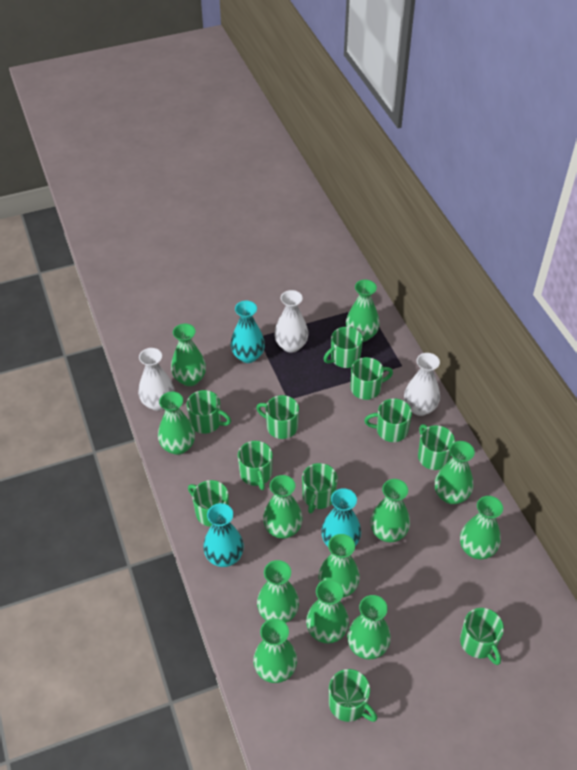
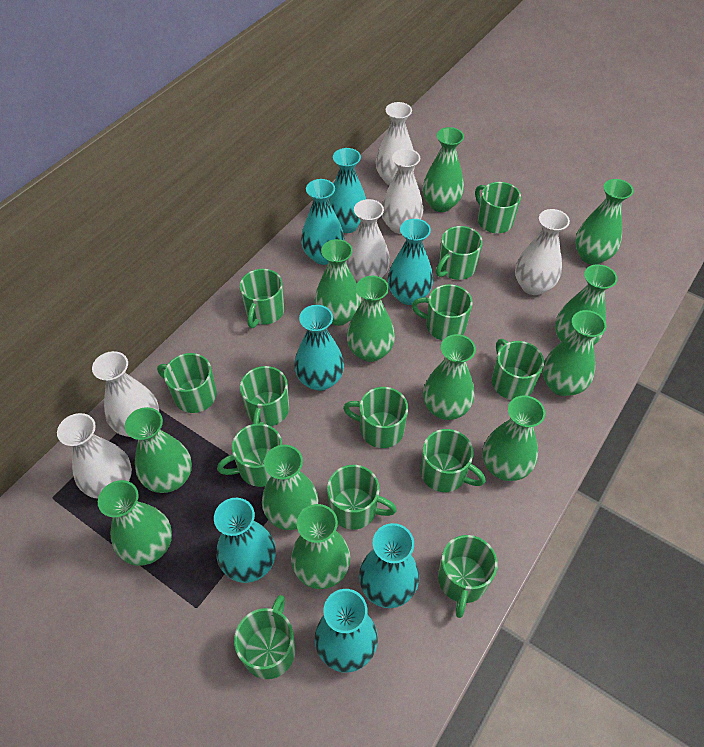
green mug: 11 -> 13
turquoise vase: 3 -> 7
white vase: 3 -> 6

